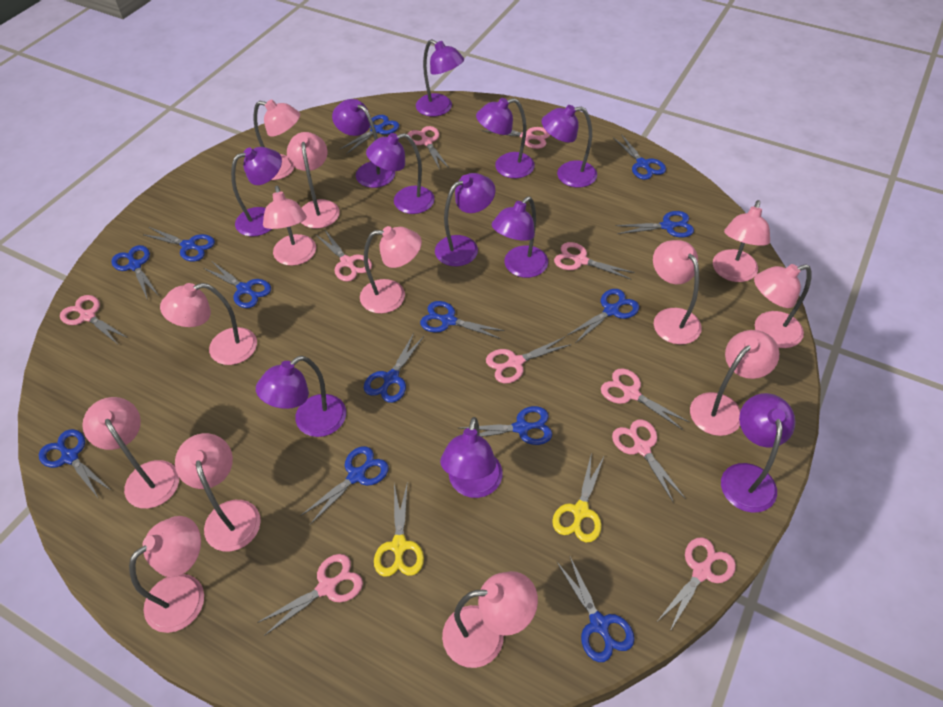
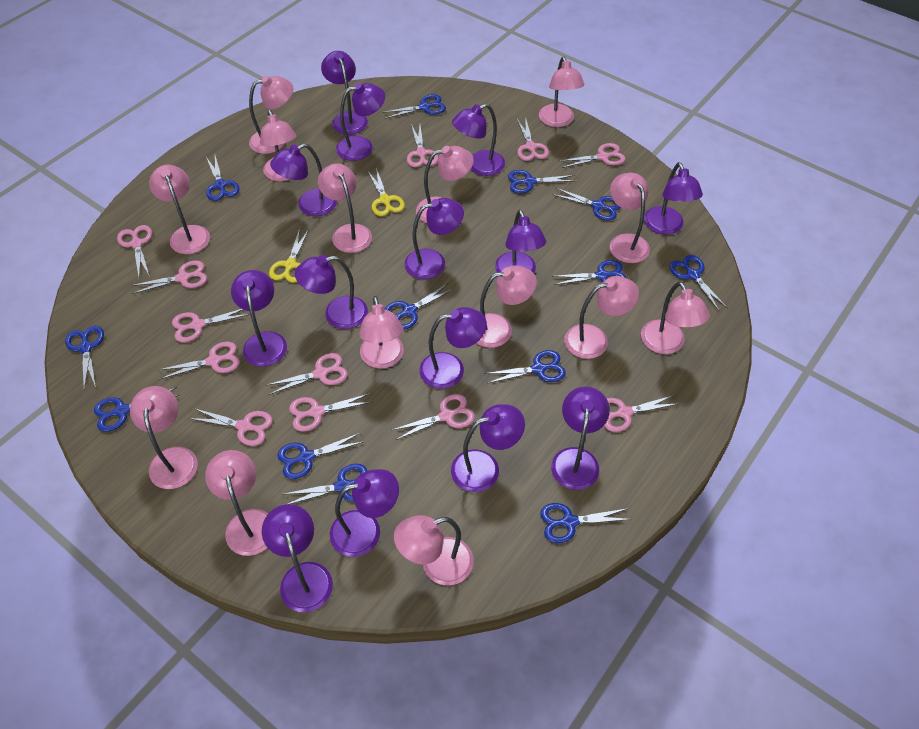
pink lamp: 13 -> 14
pink scissors: 10 -> 12
purple lamp: 11 -> 14

